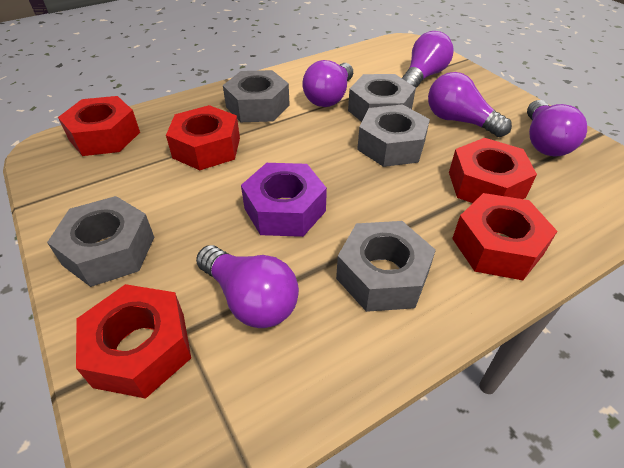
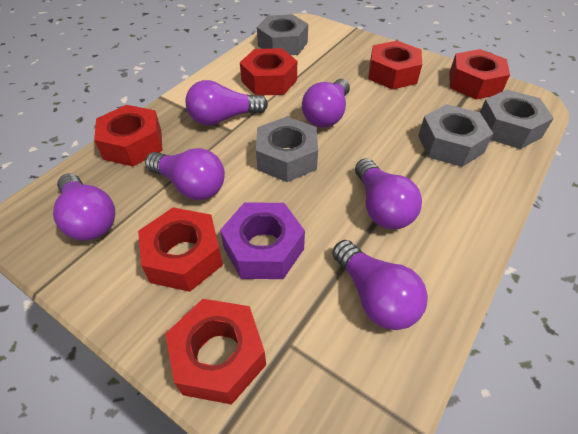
grey nut: 5 -> 4
purple light bulb: 5 -> 6
red nut: 5 -> 6

